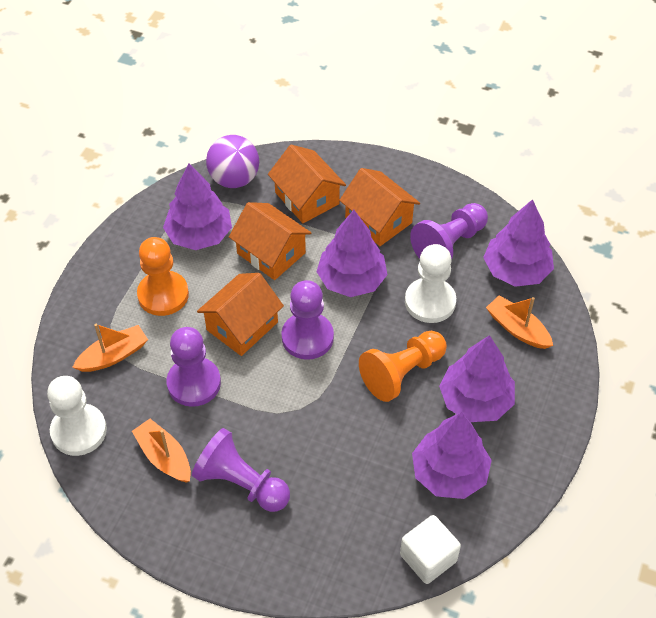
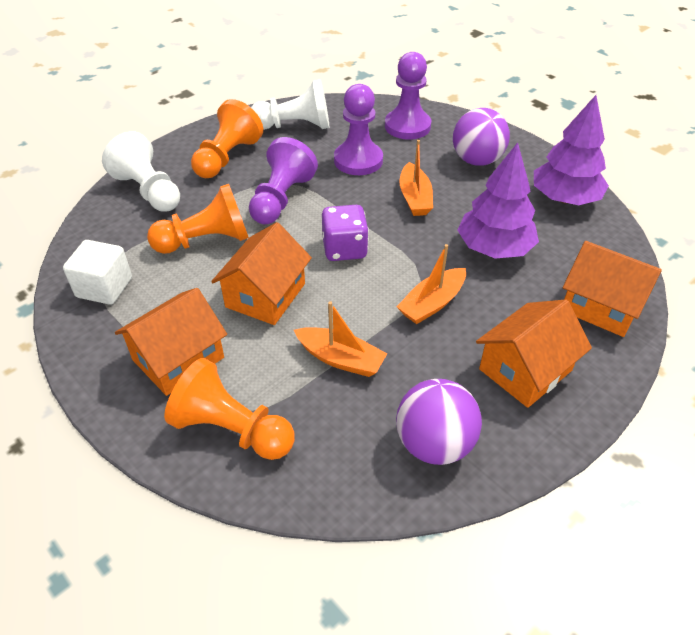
orange pawn: 2 -> 3
purple ball: 1 -> 2
purple dice: 0 -> 1
purple pawn: 4 -> 3
purple tree: 5 -> 2

